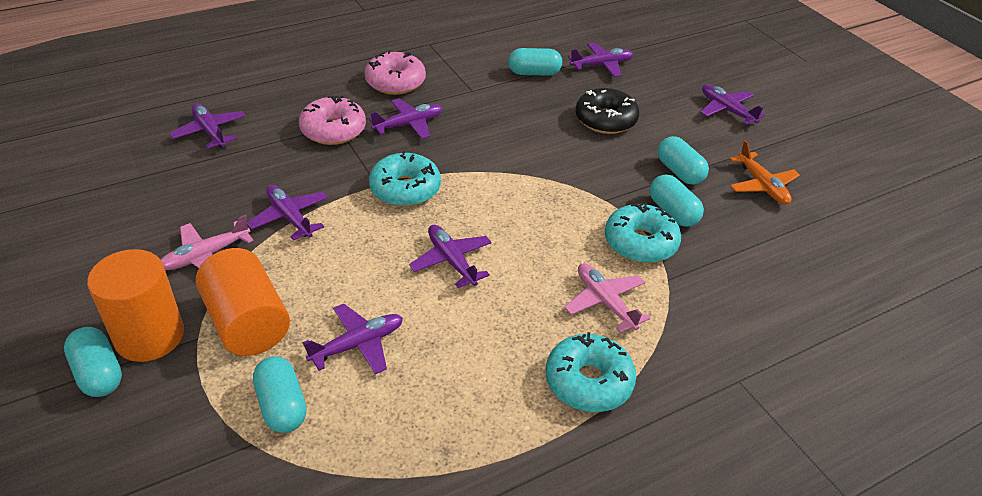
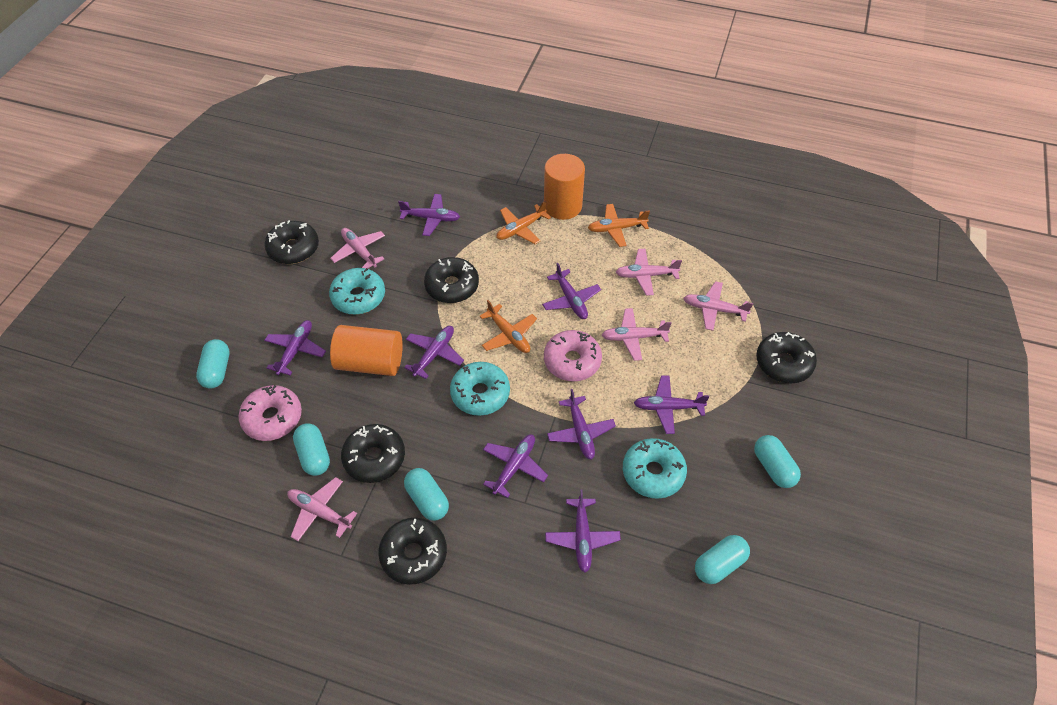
black donut: 1 -> 5
orange plane: 1 -> 3
pink plane: 2 -> 5
purple plane: 7 -> 8

